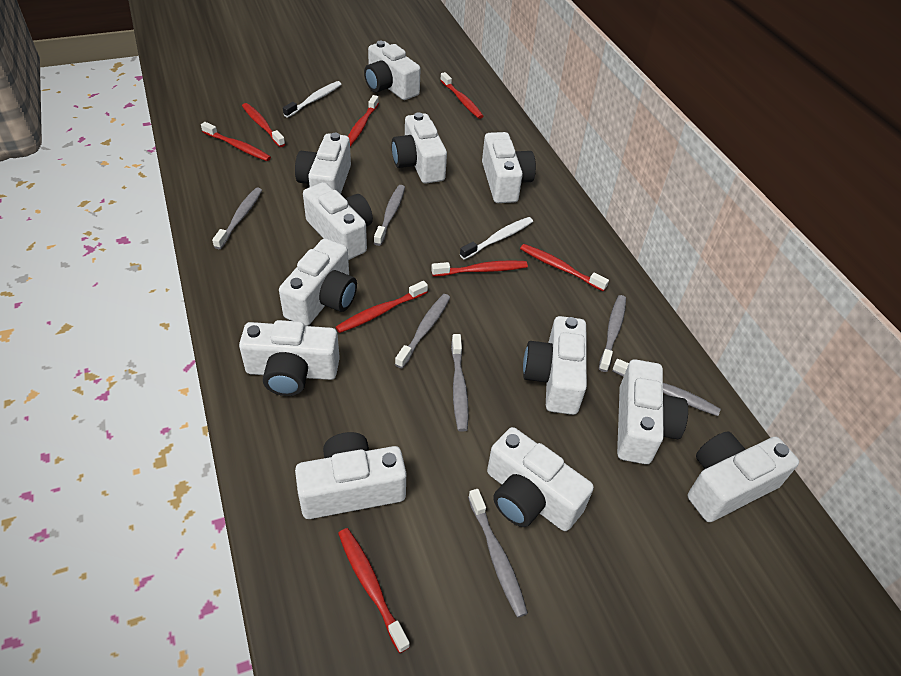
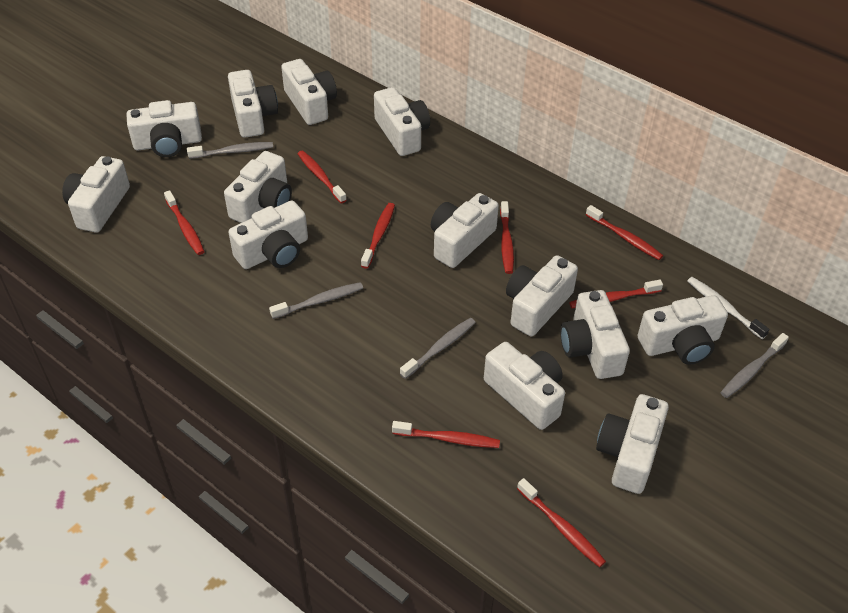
grey toothbrush: 7 -> 4
white camera: 12 -> 13
white toothbrush: 2 -> 1

